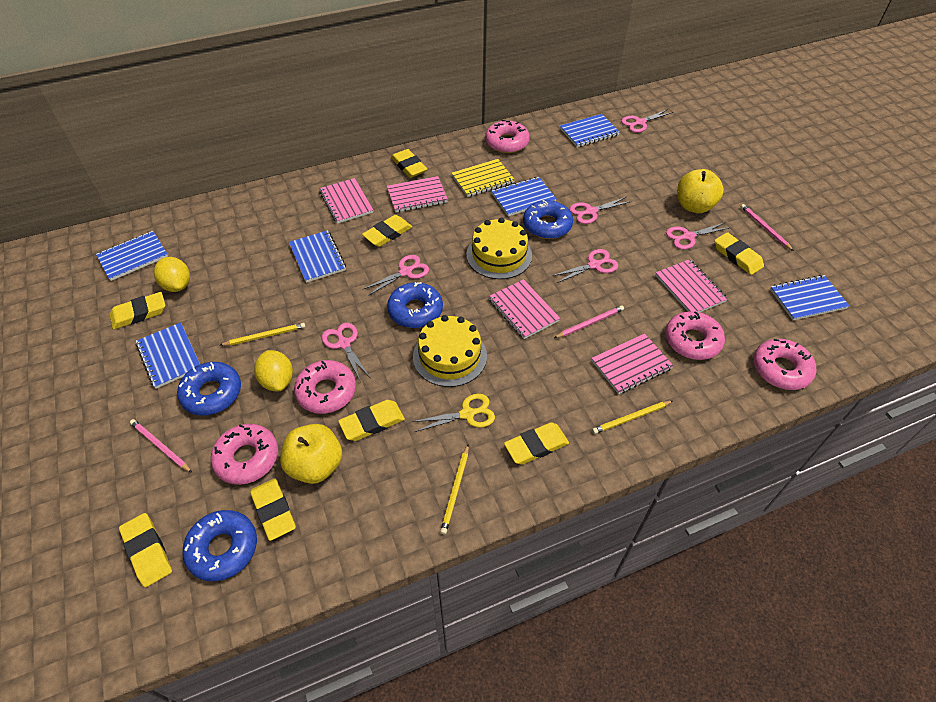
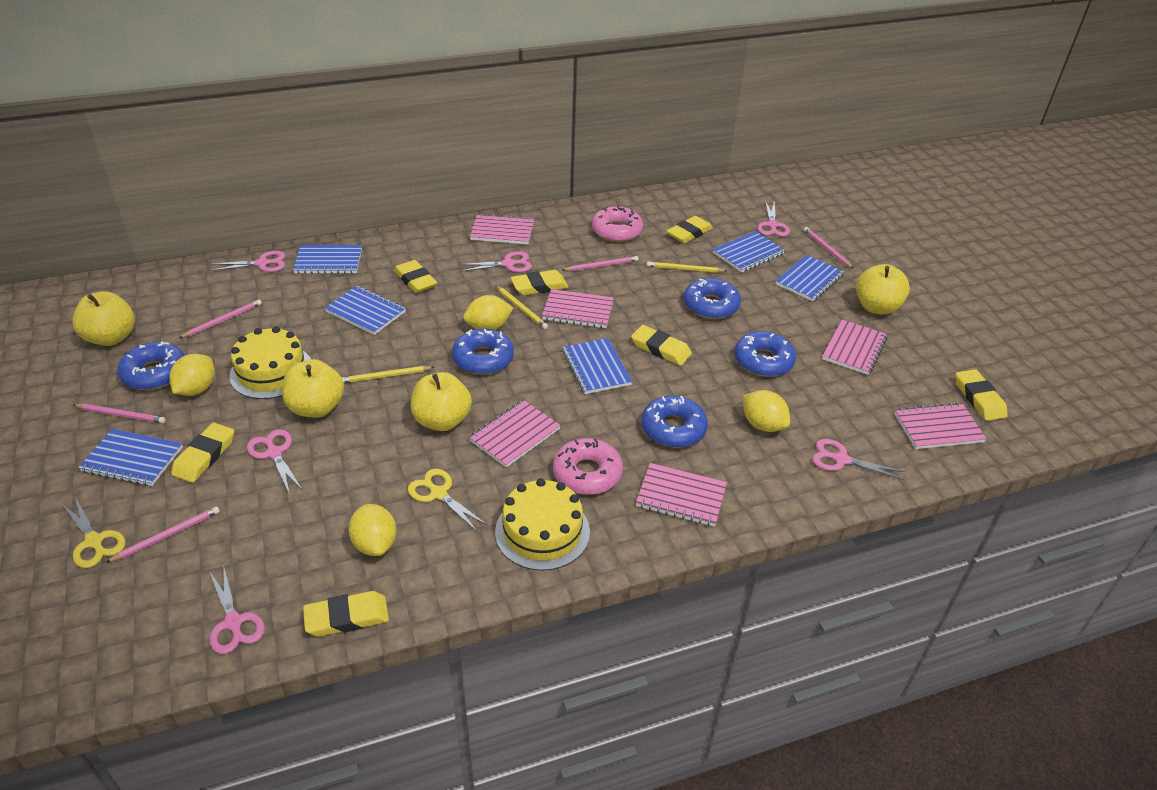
blue donut: 4 -> 5
pink donut: 5 -> 2
pink notebook: 5 -> 6
pink pencil: 3 -> 5
yellow apple: 2 -> 4
yellow eraser: 8 -> 7
yellow lemon: 2 -> 4
yellow notebook: 1 -> 0
yellow scissors: 1 -> 2

